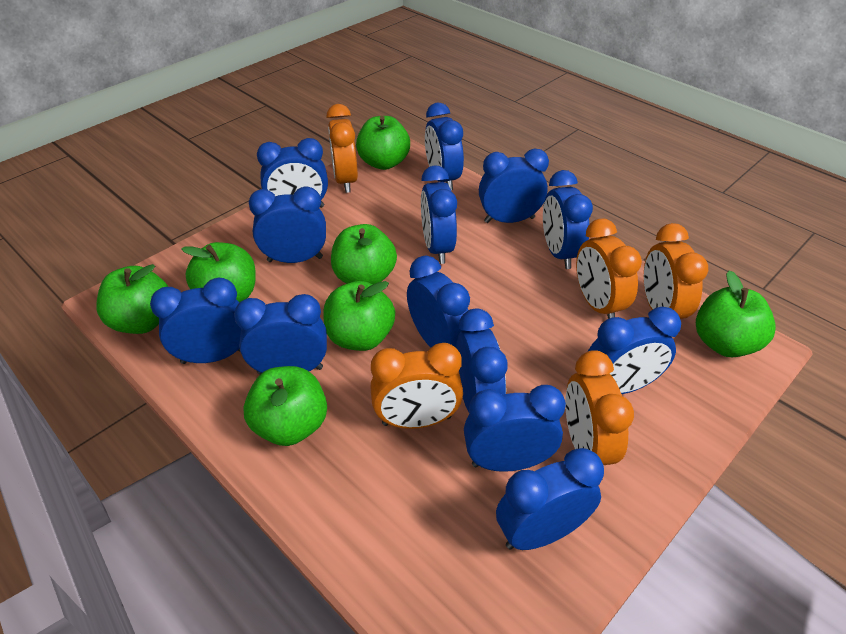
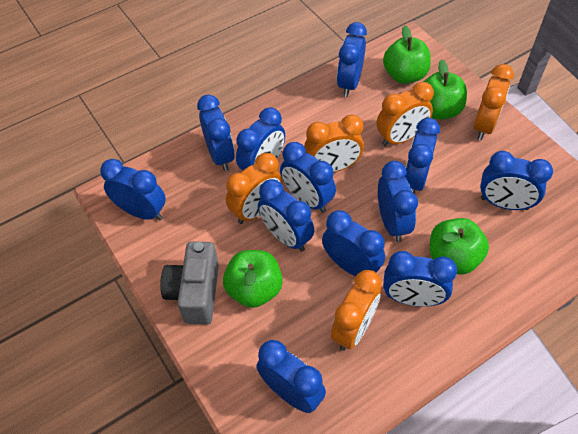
blue clock: 13 -> 12
green apple: 7 -> 4
grey camera: 0 -> 1

